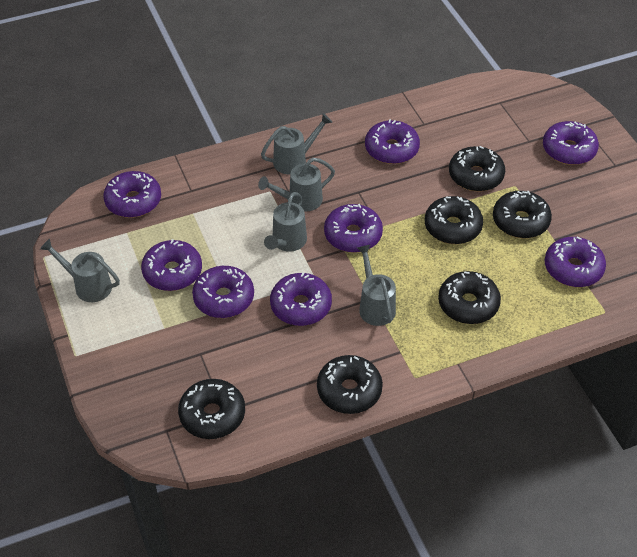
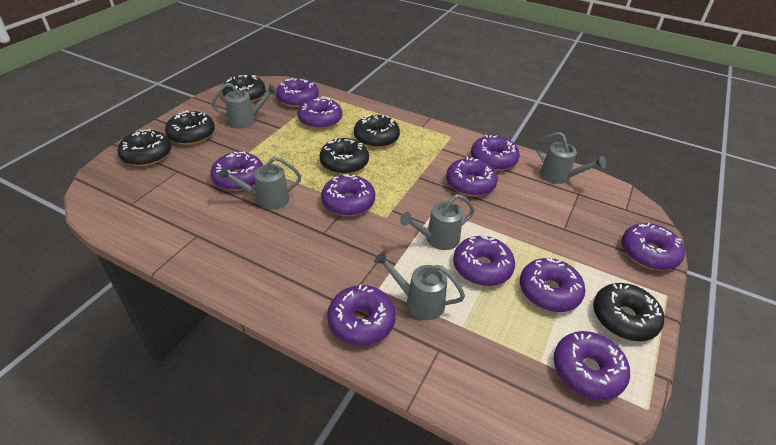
purple donut: 8 -> 11

